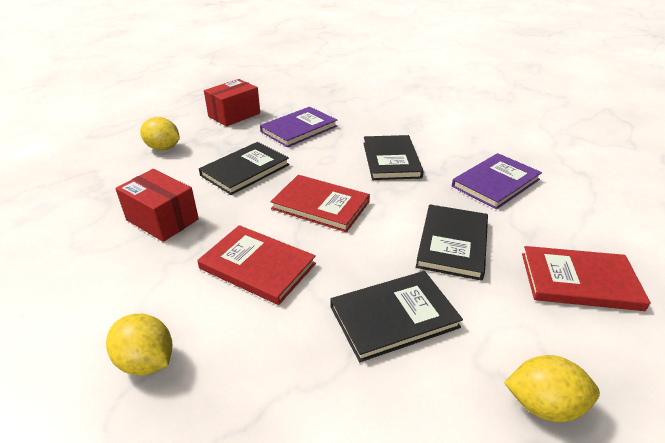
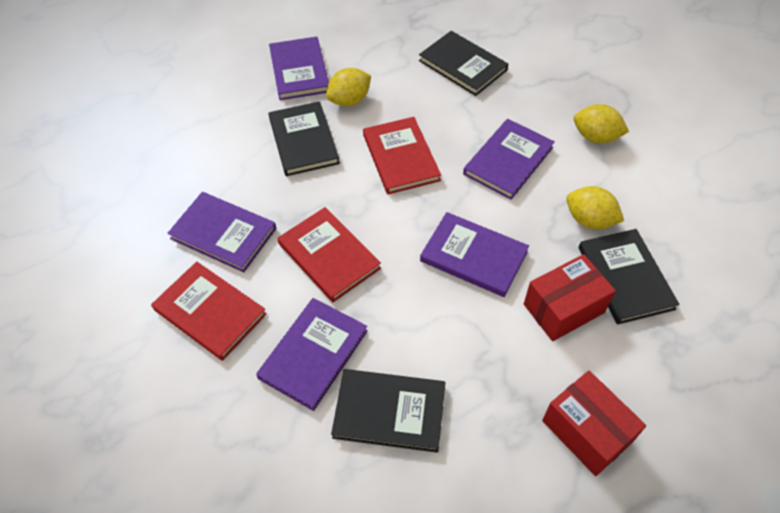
purple book: 2 -> 5

